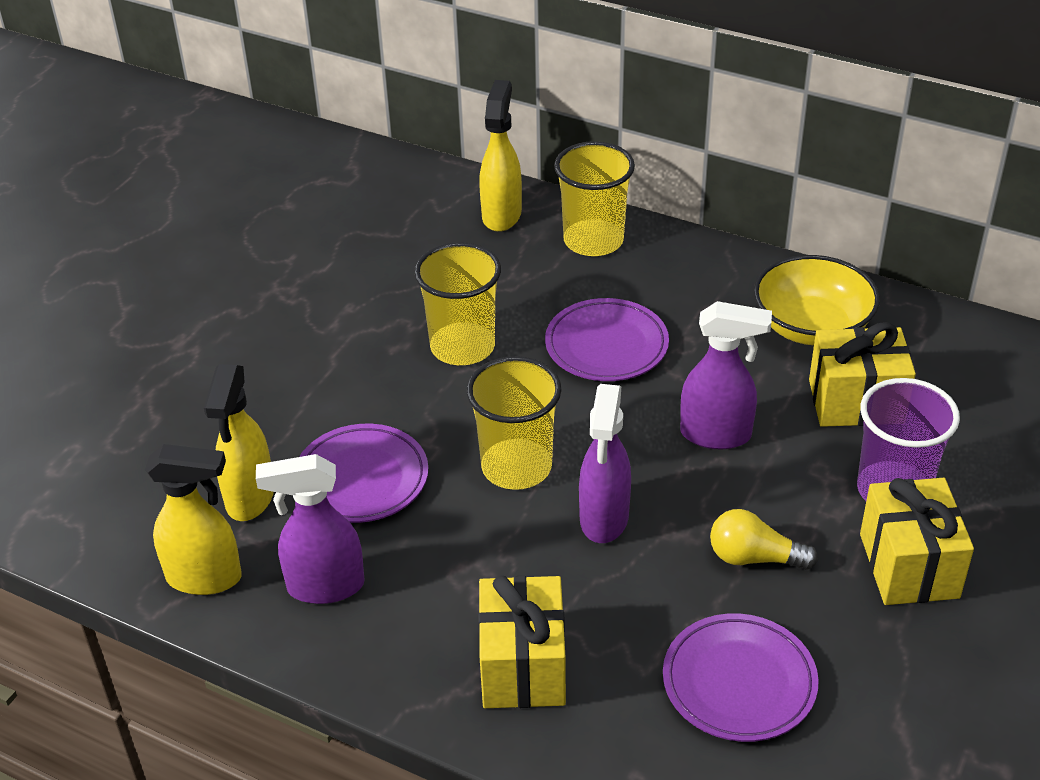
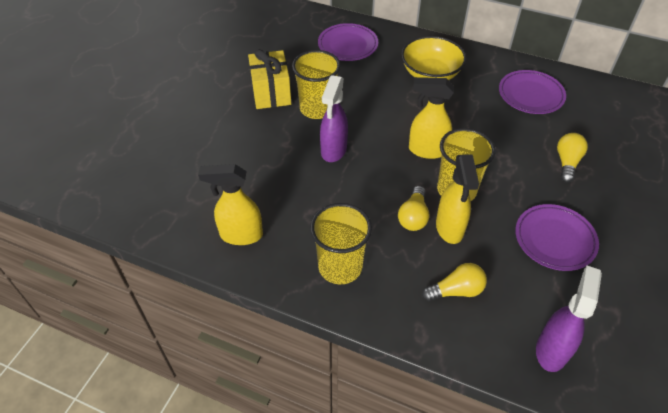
purple cup: 1 -> 0
purple spray bottle: 3 -> 2
yellow gift: 3 -> 1
yellow light bulb: 1 -> 3

